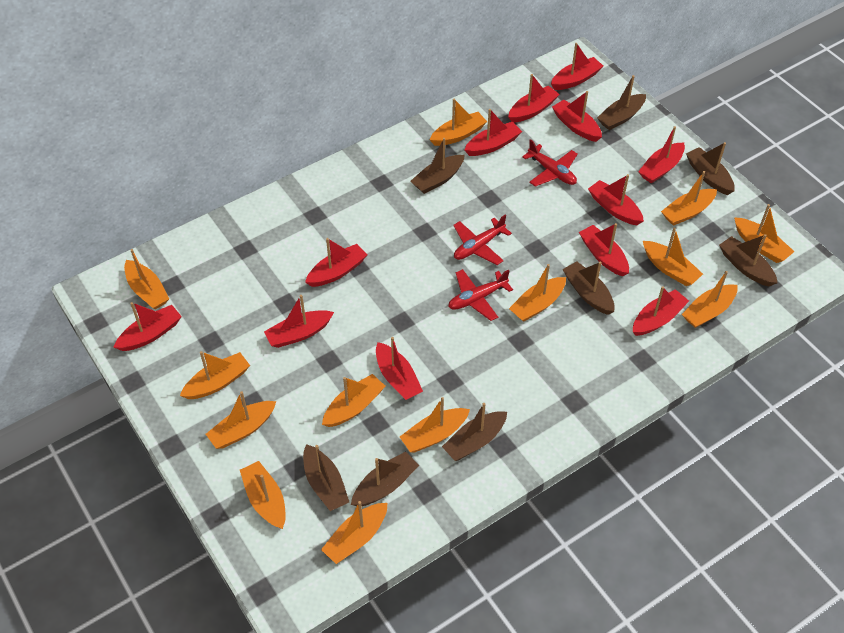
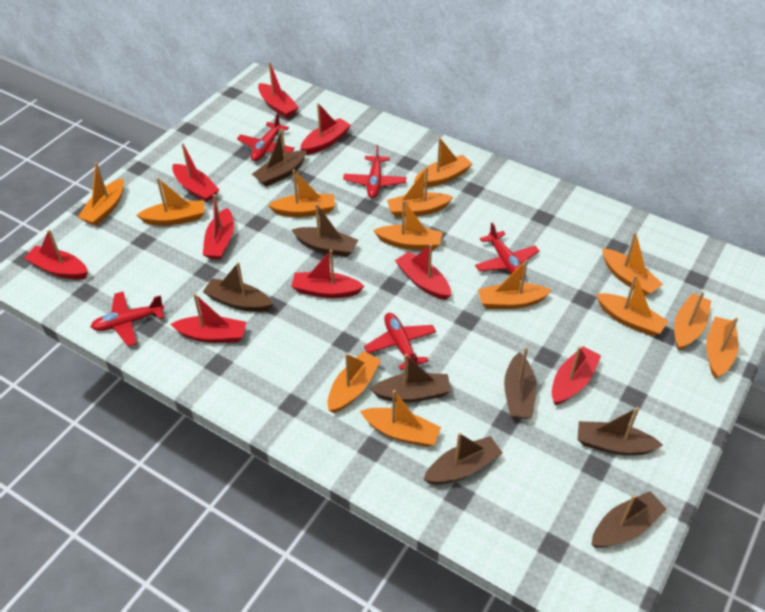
red boat: 12 -> 9
red plane: 3 -> 5

